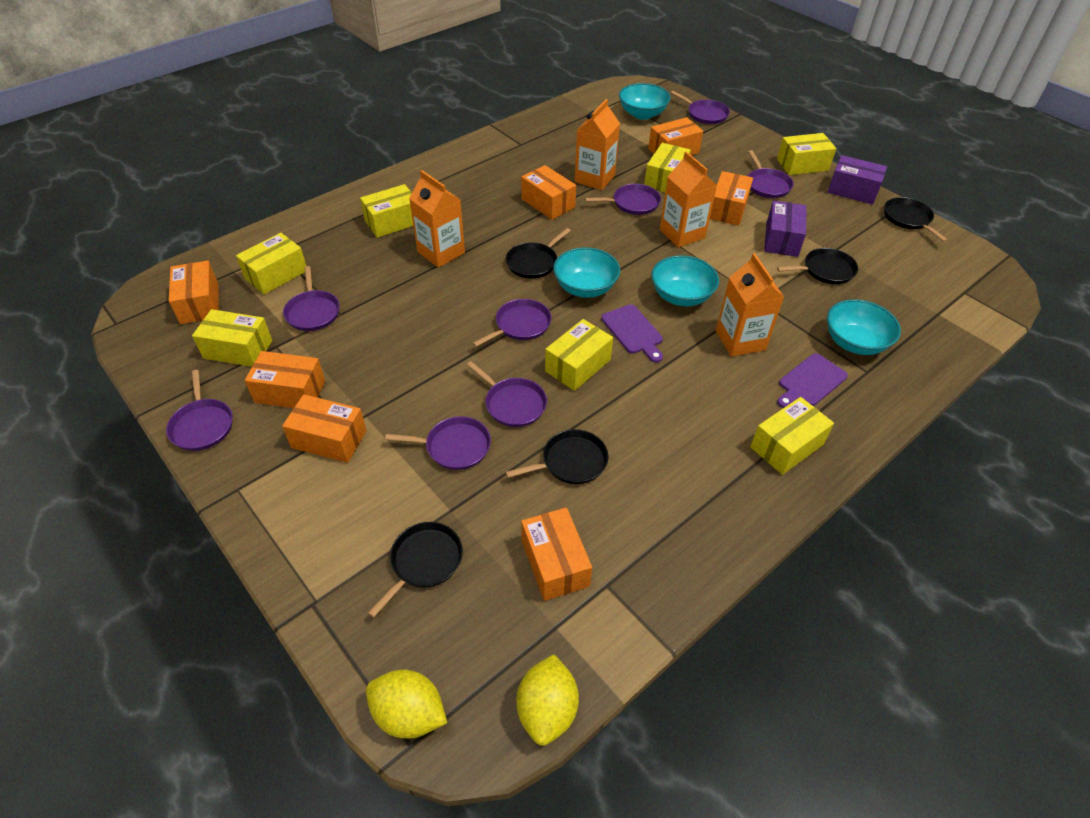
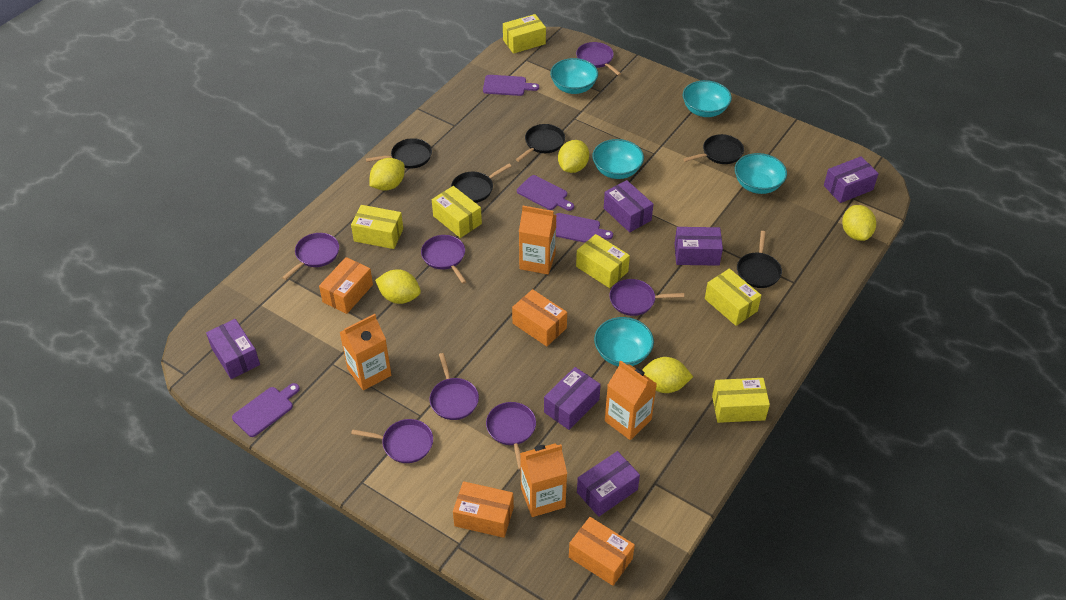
orange box: 7 -> 4
purple box: 2 -> 6
purple cutting board: 2 -> 4
purple pan: 8 -> 7
turquoise bowl: 4 -> 5
yellow box: 7 -> 6
yellow lemon: 2 -> 5

